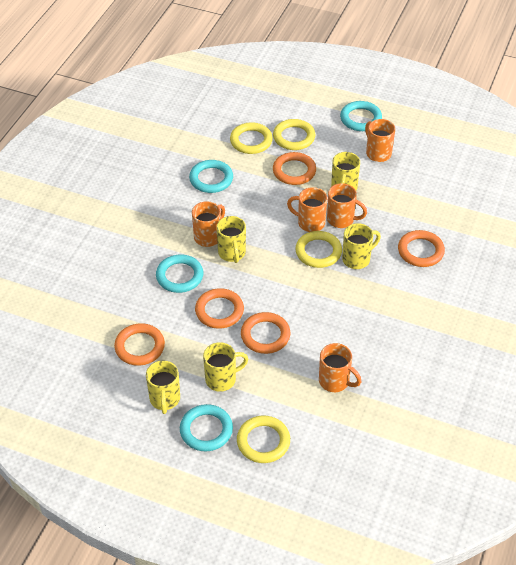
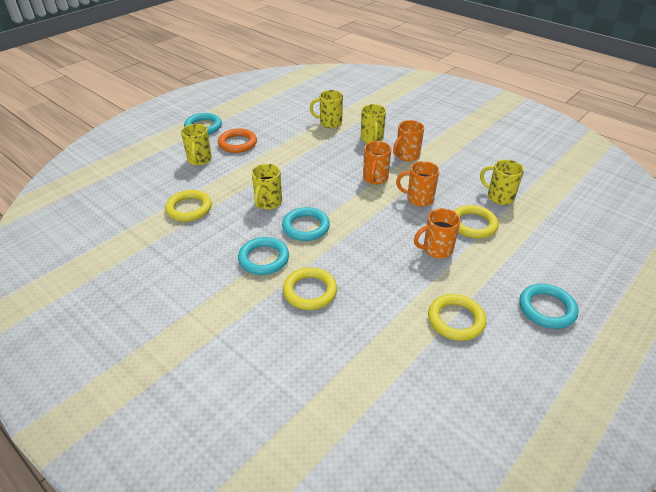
orange mug: 5 -> 4
orange ring: 5 -> 1

